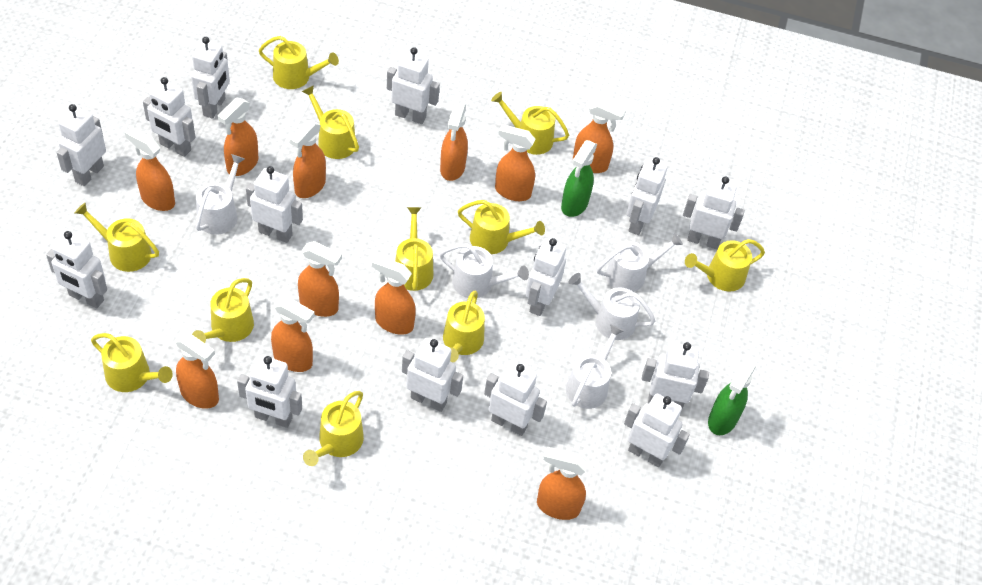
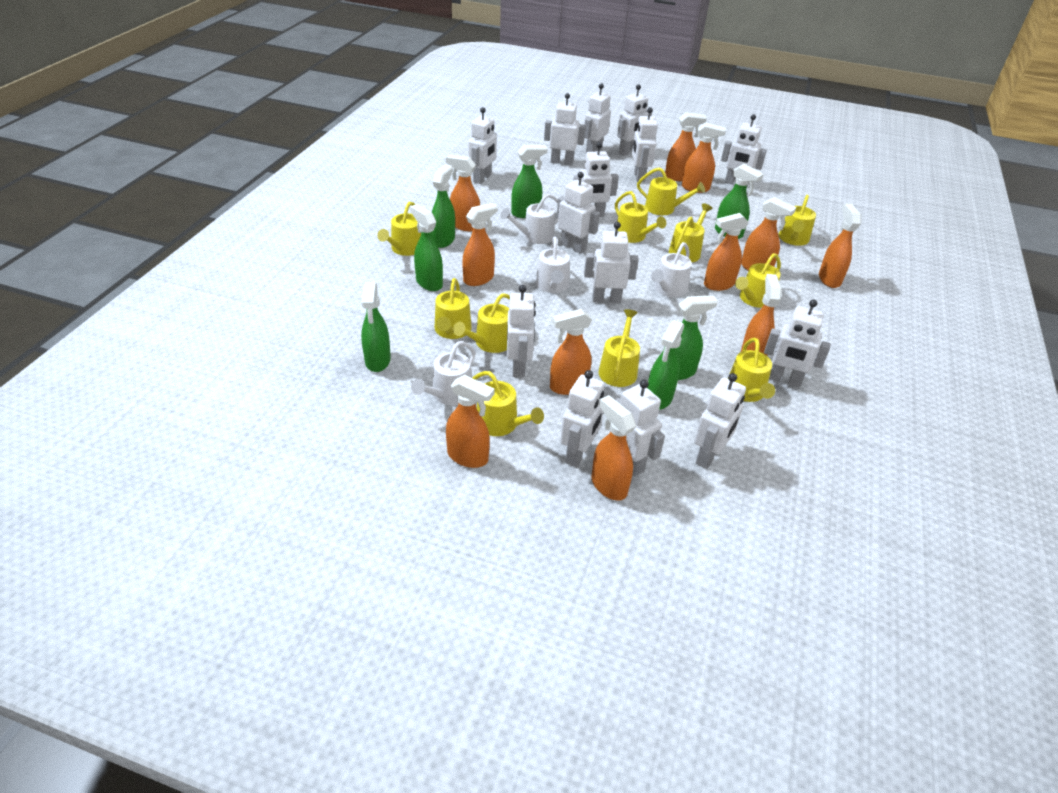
green spray bottle: 2 -> 7
white watering can: 5 -> 4

